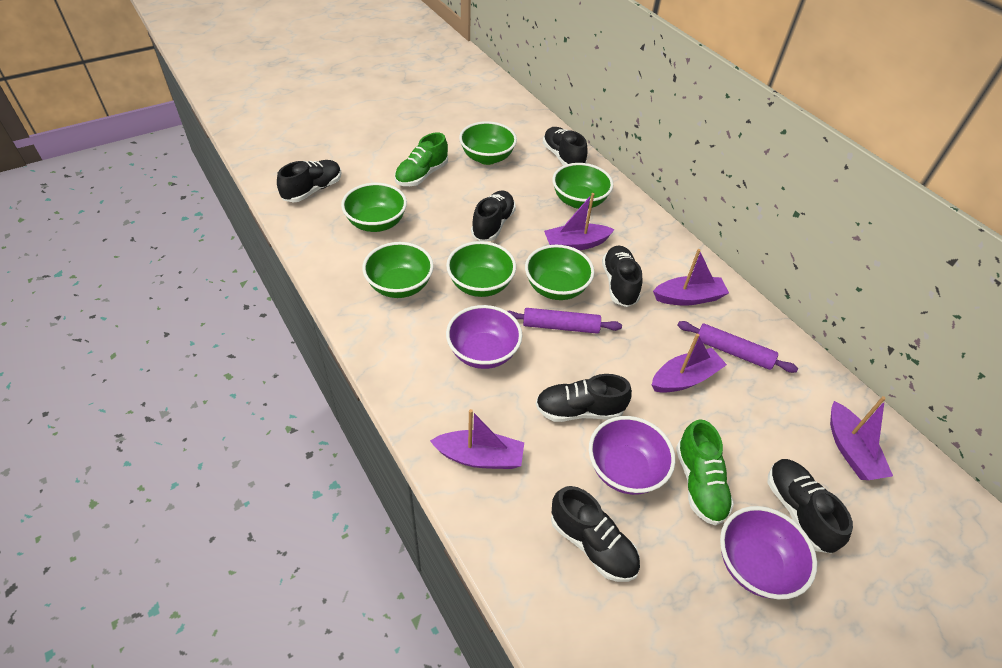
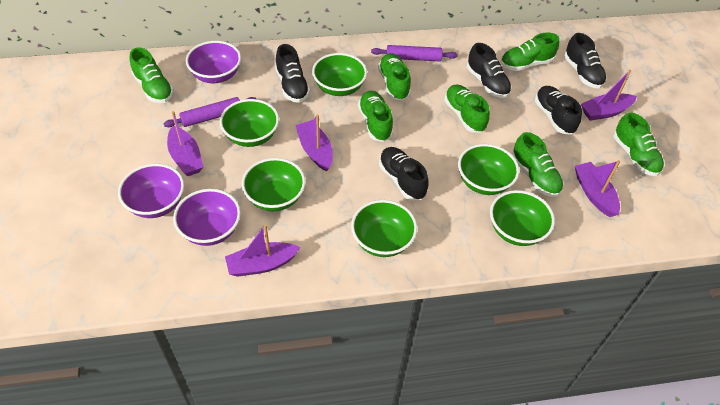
black shoe: 7 -> 5
green shoe: 2 -> 7

